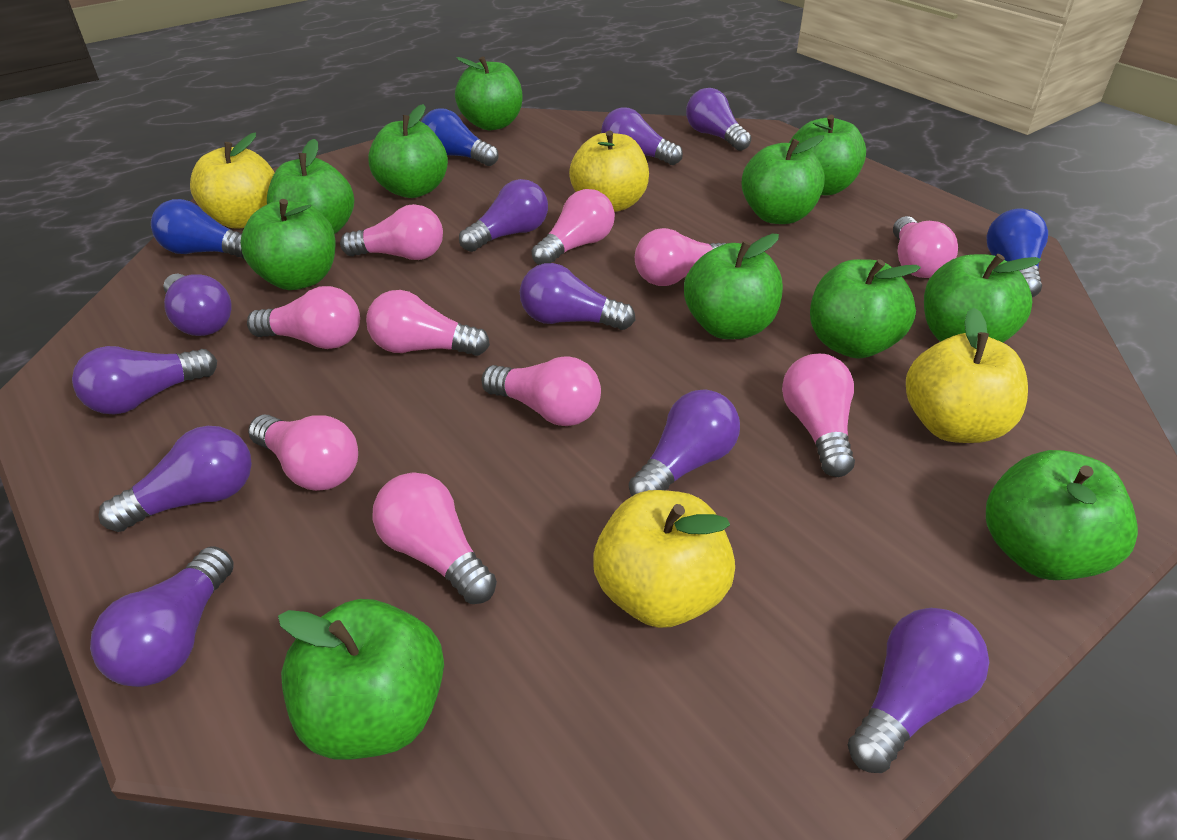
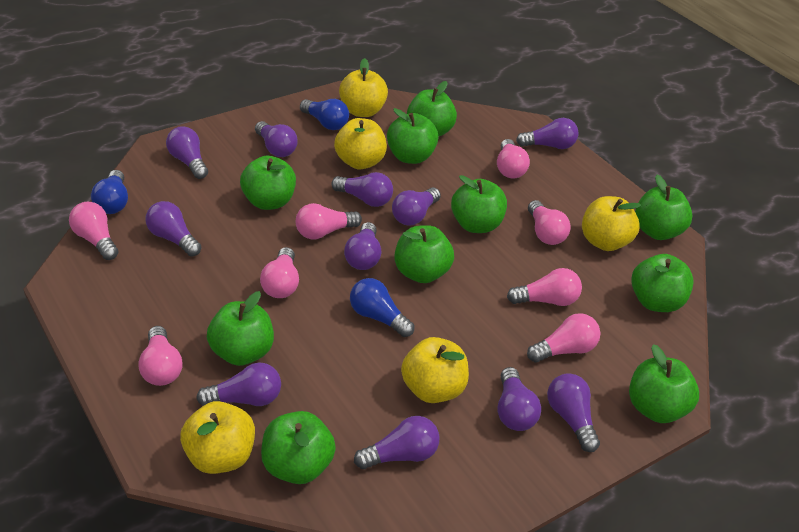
green apple: 11 -> 10
pink light bulb: 10 -> 8
purple light bulb: 10 -> 11
yellow apple: 4 -> 5

